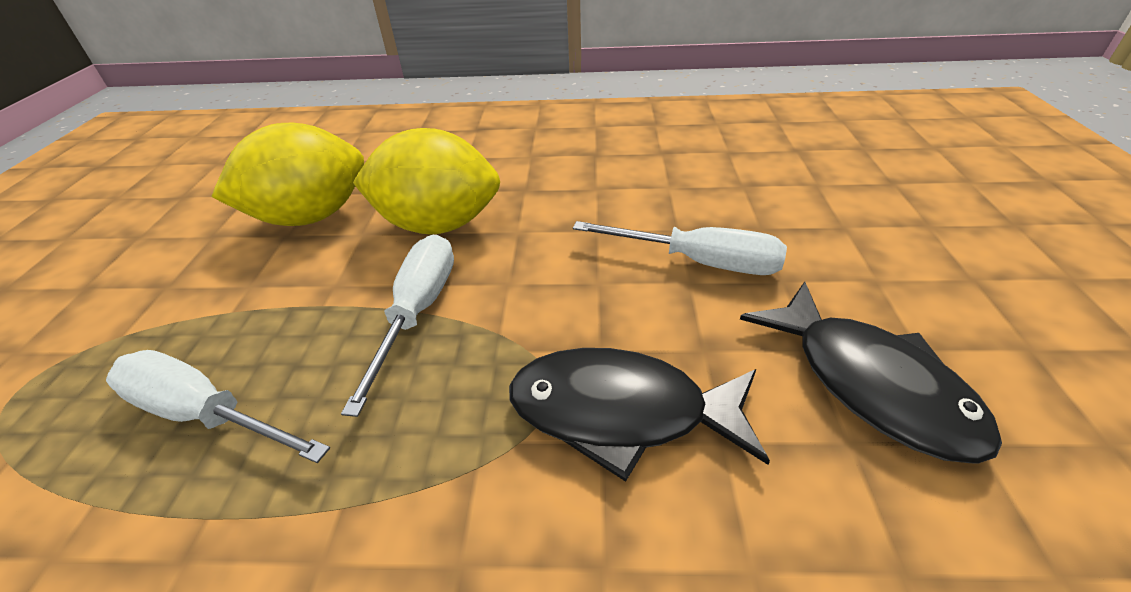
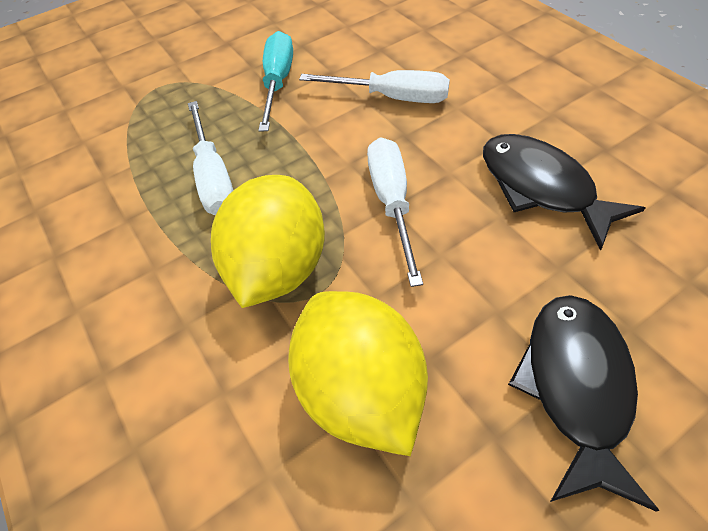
turquoise screwdriver: 0 -> 1

